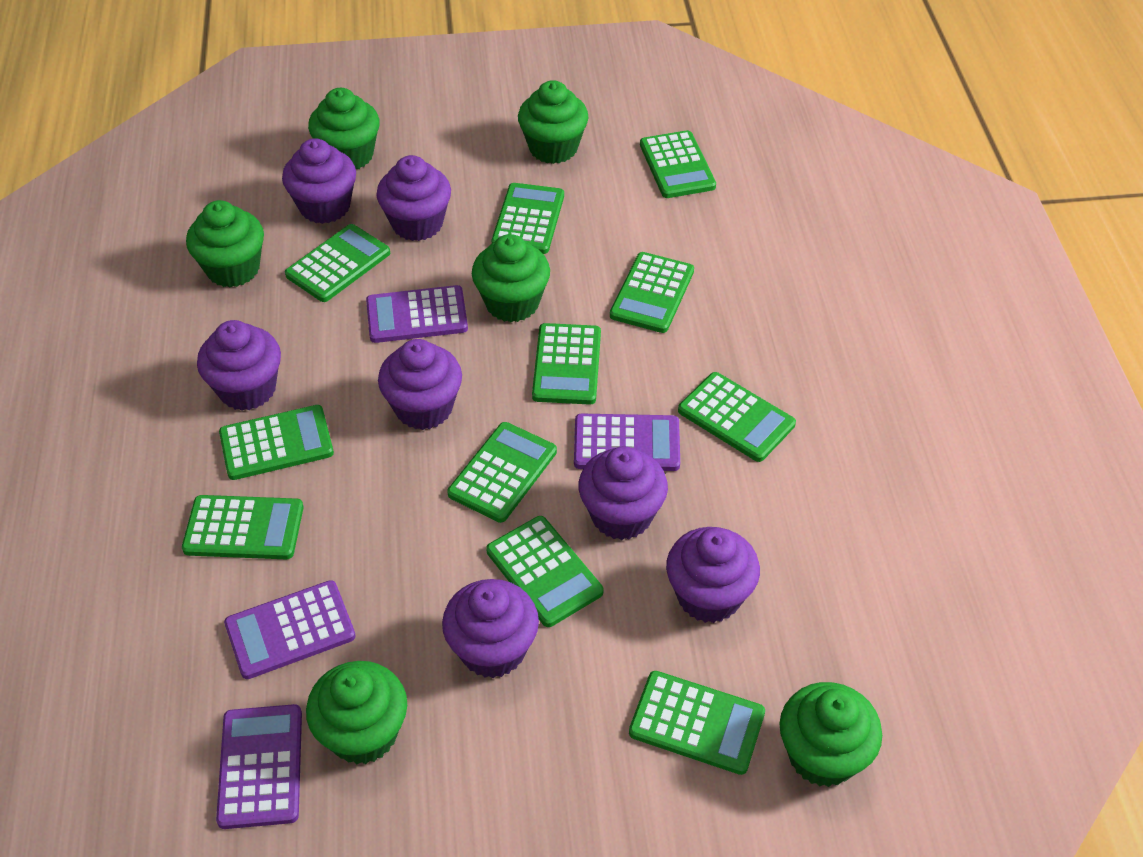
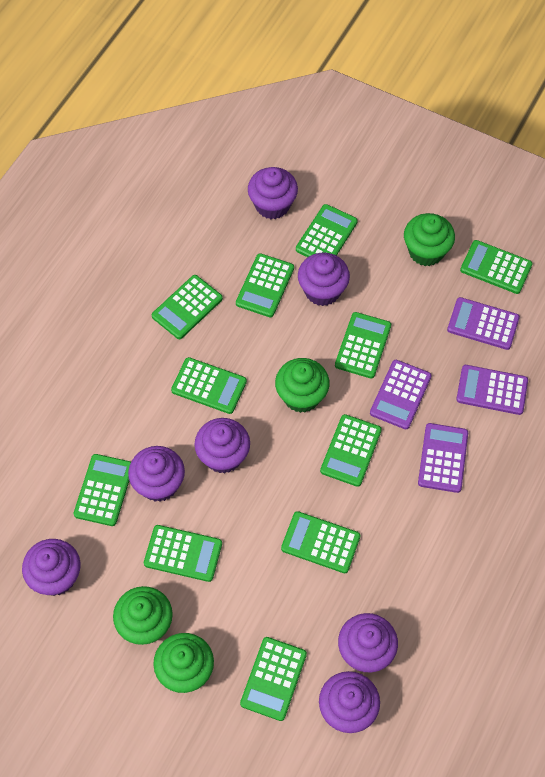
green cupcake: 6 -> 4

